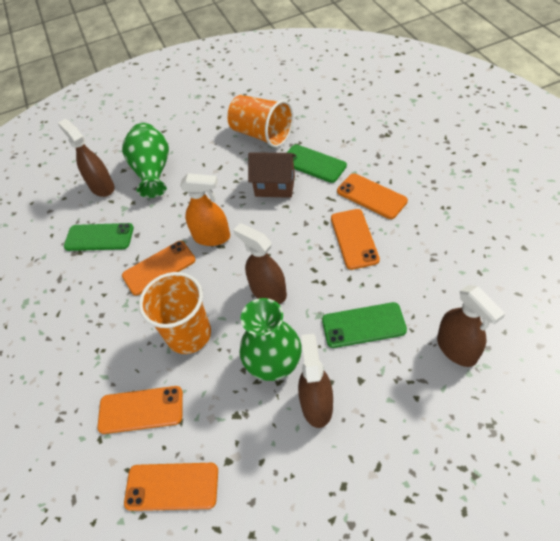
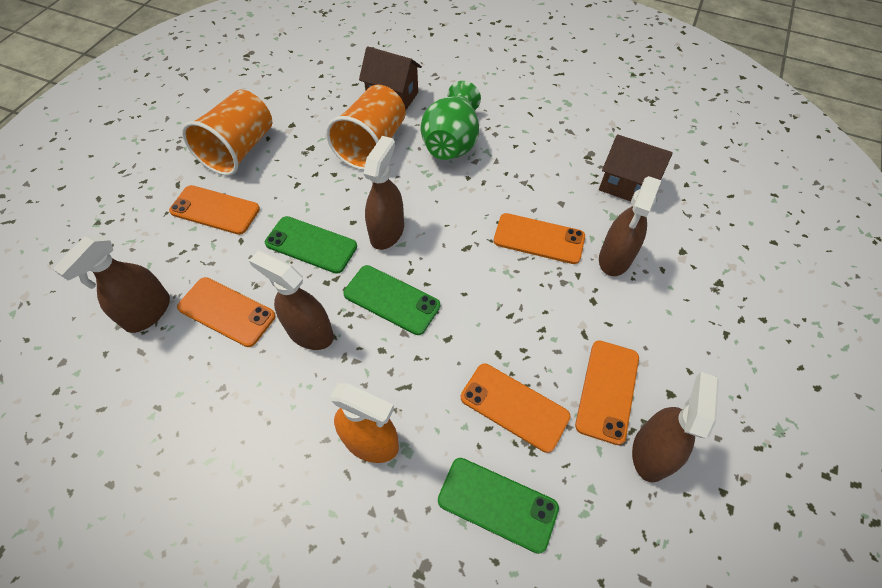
brown house: 1 -> 2
brown spray bottle: 4 -> 5
green vase: 2 -> 1

